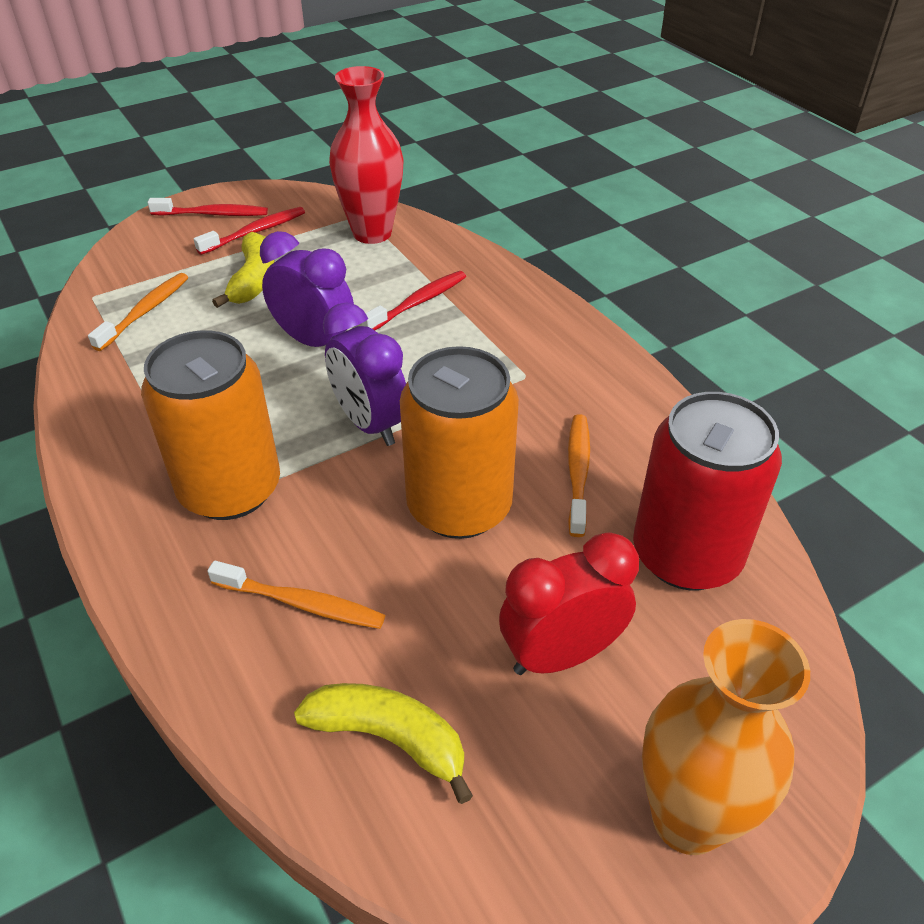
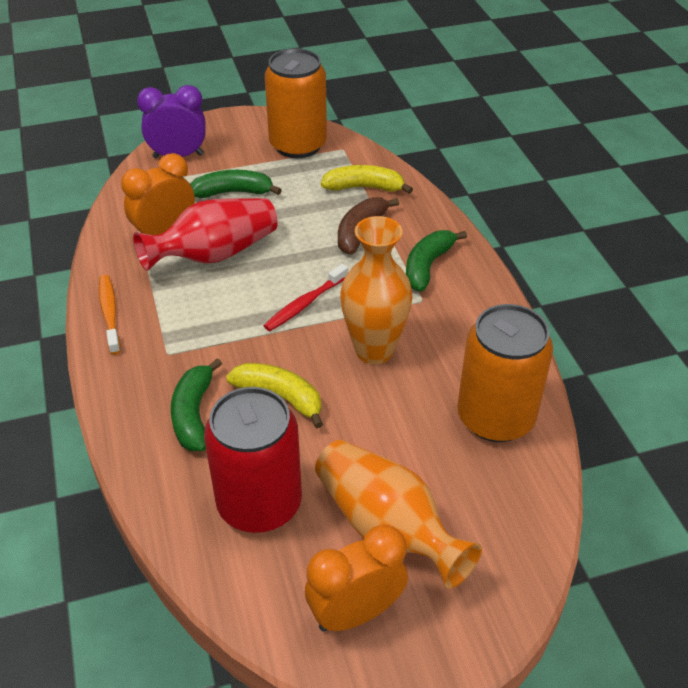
brown banana: 0 -> 1
green banana: 0 -> 3
orange clock: 0 -> 2
orange toothbrush: 3 -> 1
orange vase: 1 -> 2
purple clock: 2 -> 1
red clock: 1 -> 0
red toothbrush: 3 -> 1

